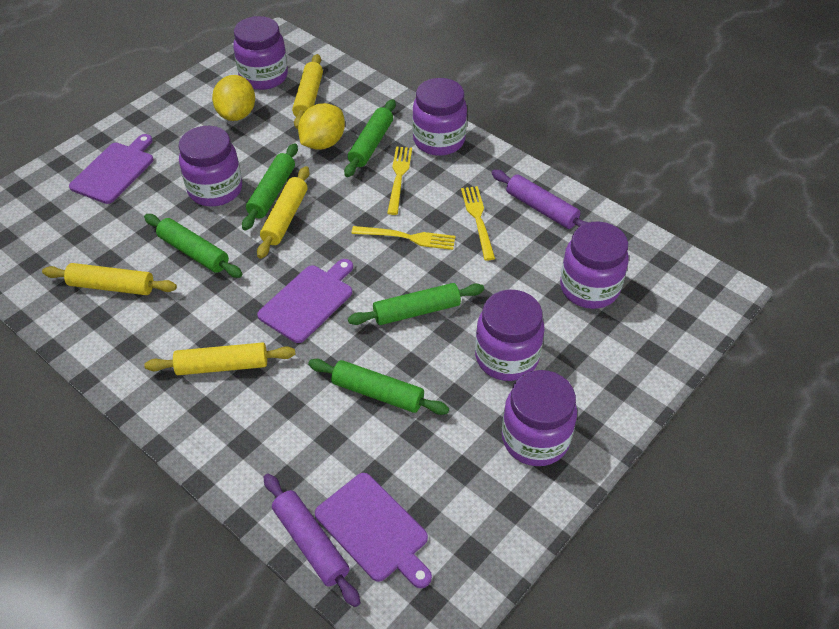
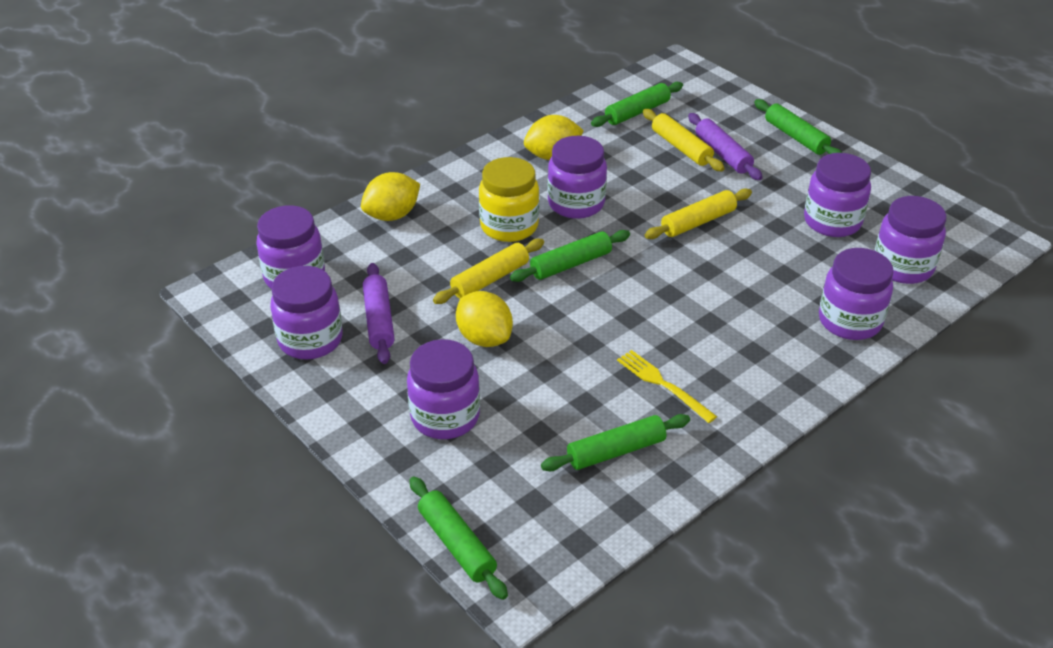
purple cutting board: 3 -> 0
purple jar: 6 -> 7
yellow fork: 3 -> 1
yellow jar: 0 -> 1
yellow lemon: 2 -> 3
yellow rolling pin: 4 -> 3

